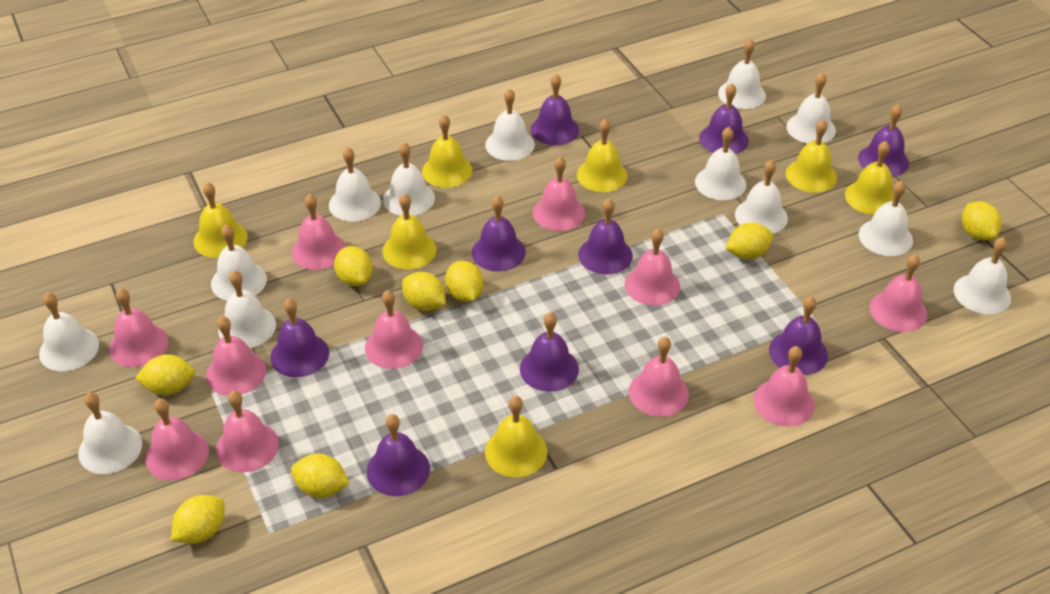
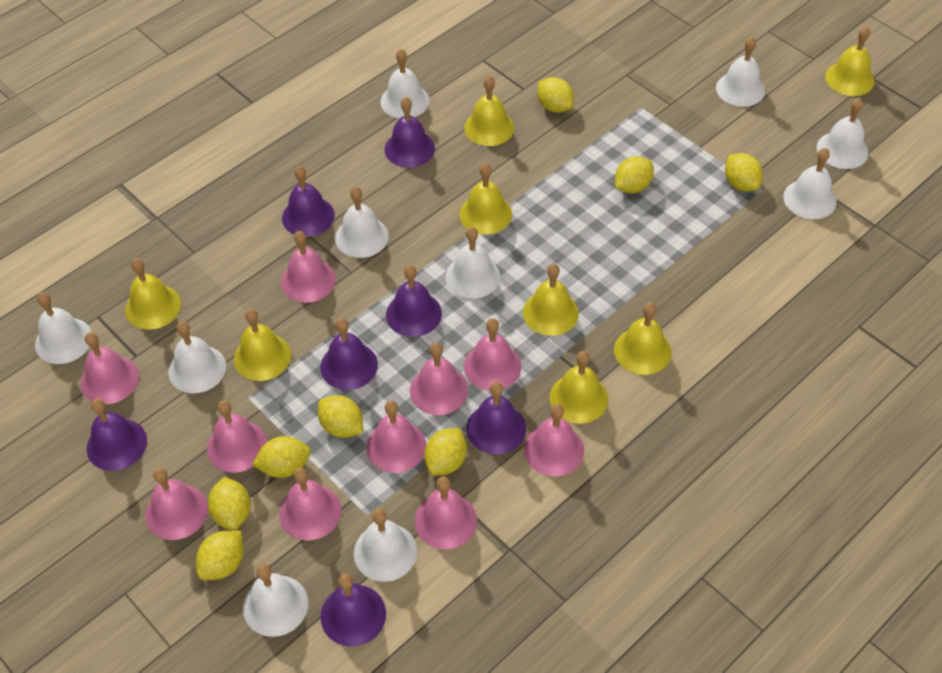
pink bell: 11 -> 10
purple bell: 9 -> 7
white bell: 13 -> 10
yellow bell: 7 -> 8

